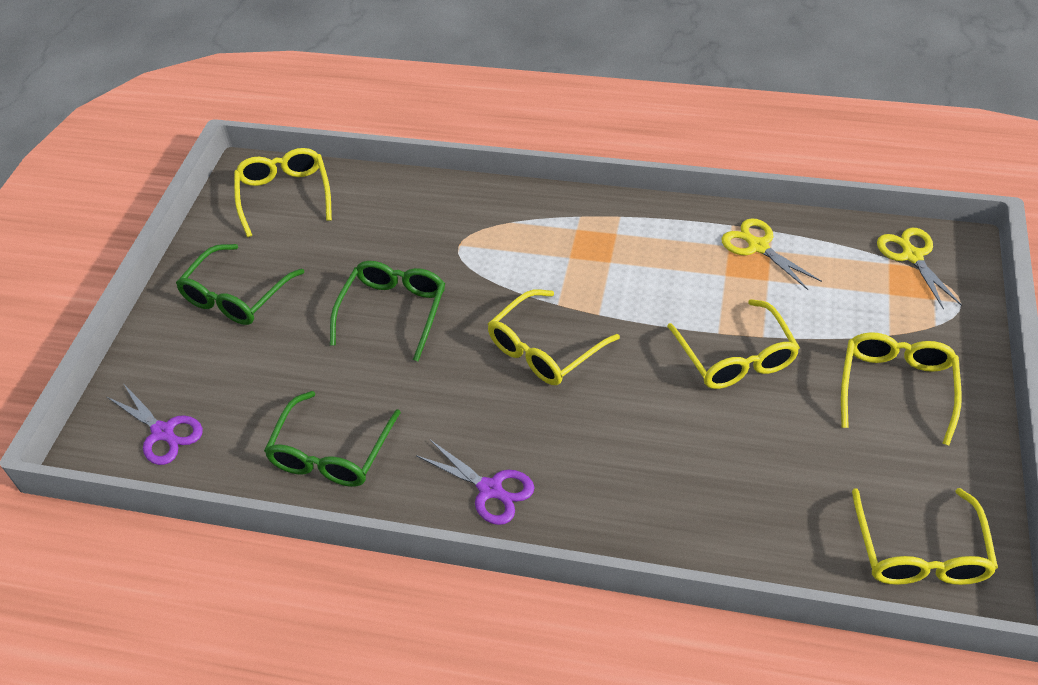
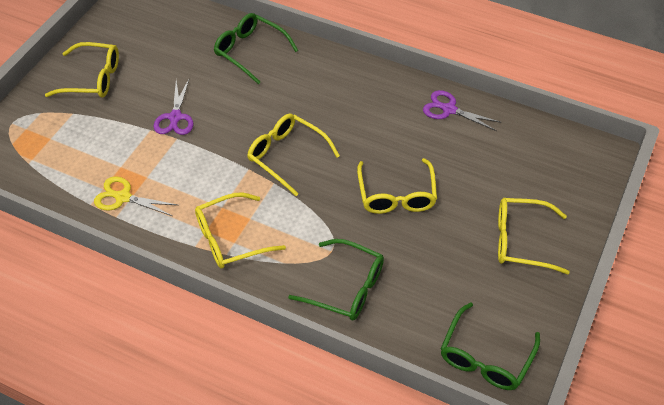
yellow scissors: 2 -> 1

